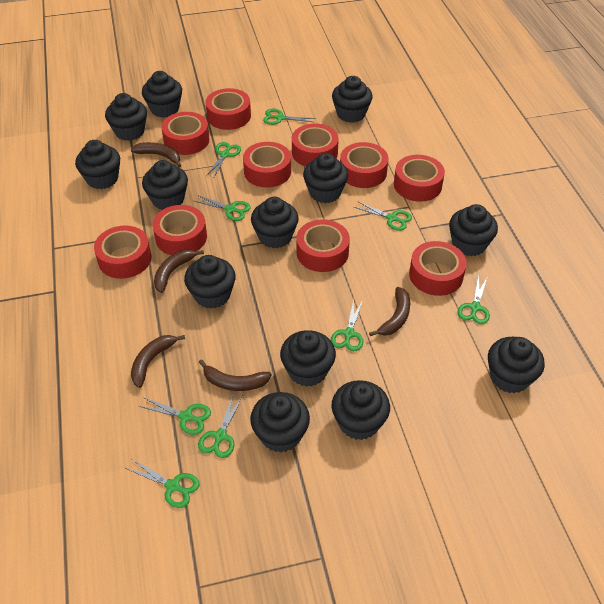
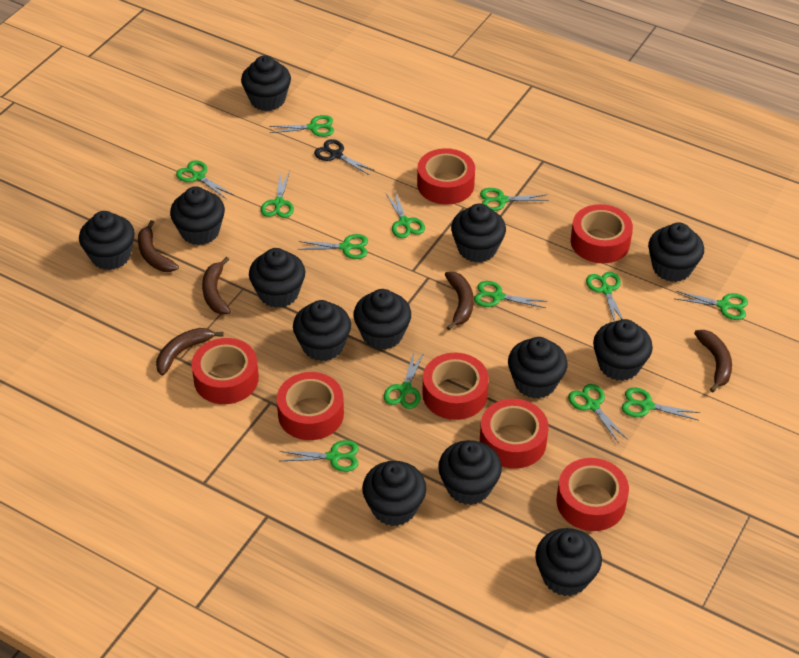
black scissors: 0 -> 1
green scissors: 9 -> 13
red tape: 10 -> 7

